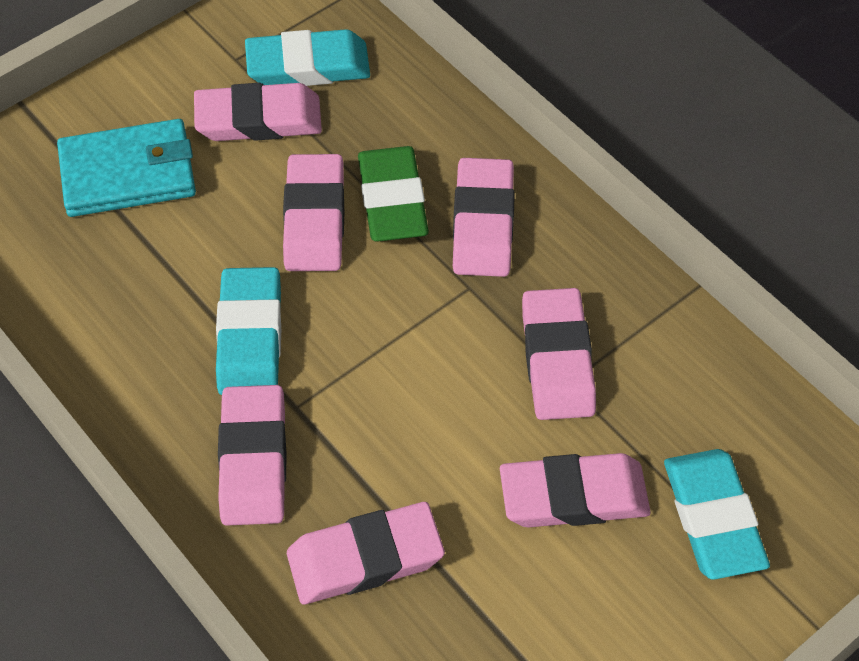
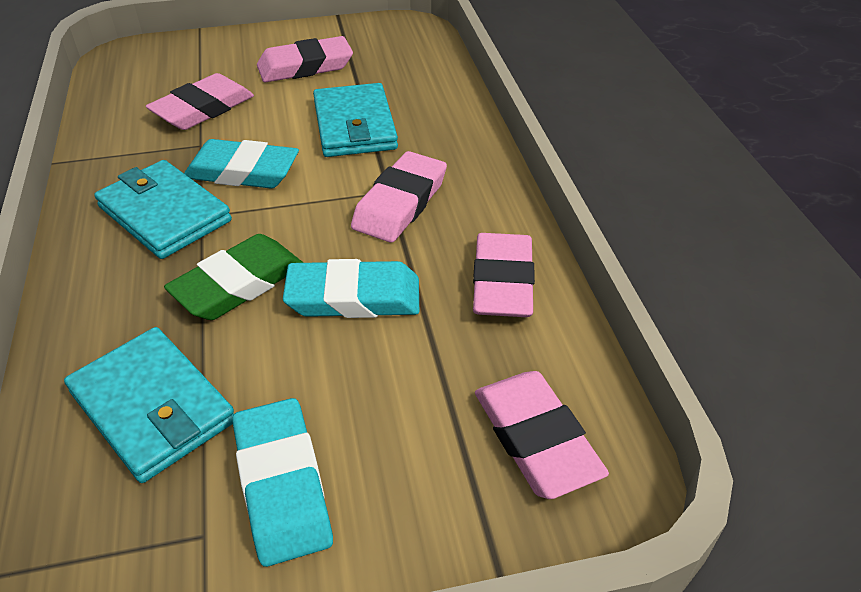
pink eraser: 7 -> 5
turquoise wallet: 1 -> 3

